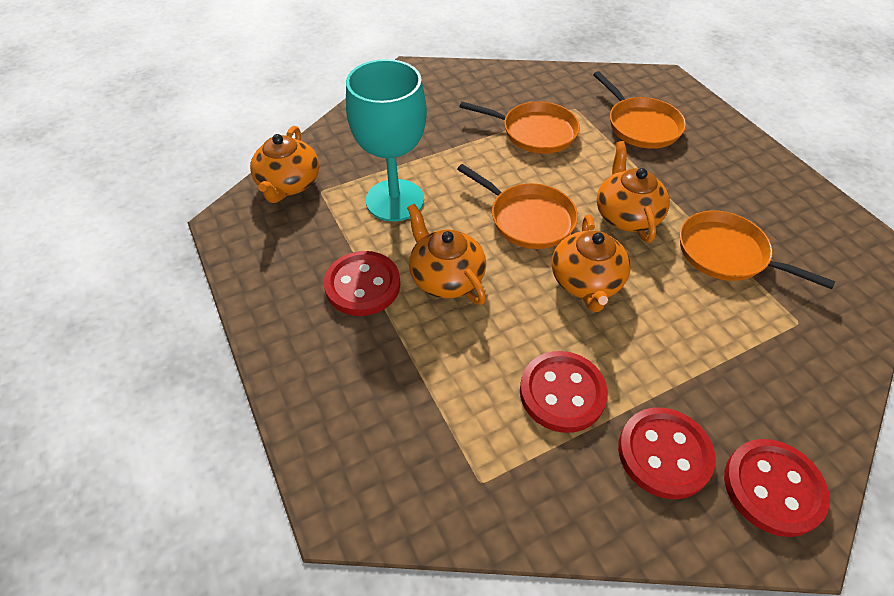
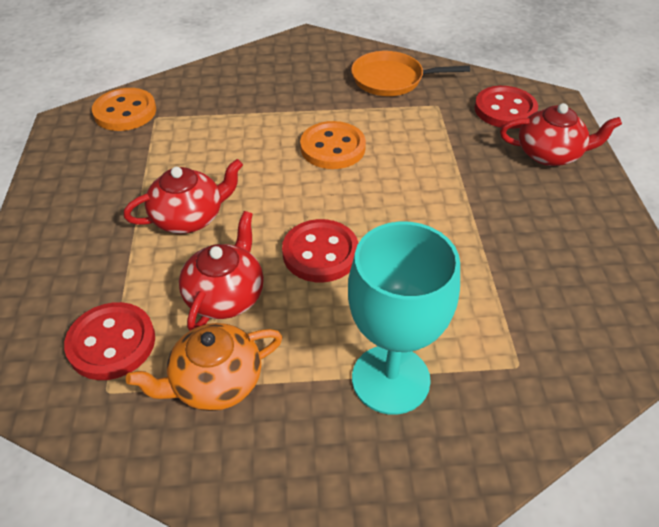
orange button: 0 -> 2
orange pan: 4 -> 1
orange teapot: 4 -> 1
red button: 4 -> 3
red teapot: 0 -> 3

